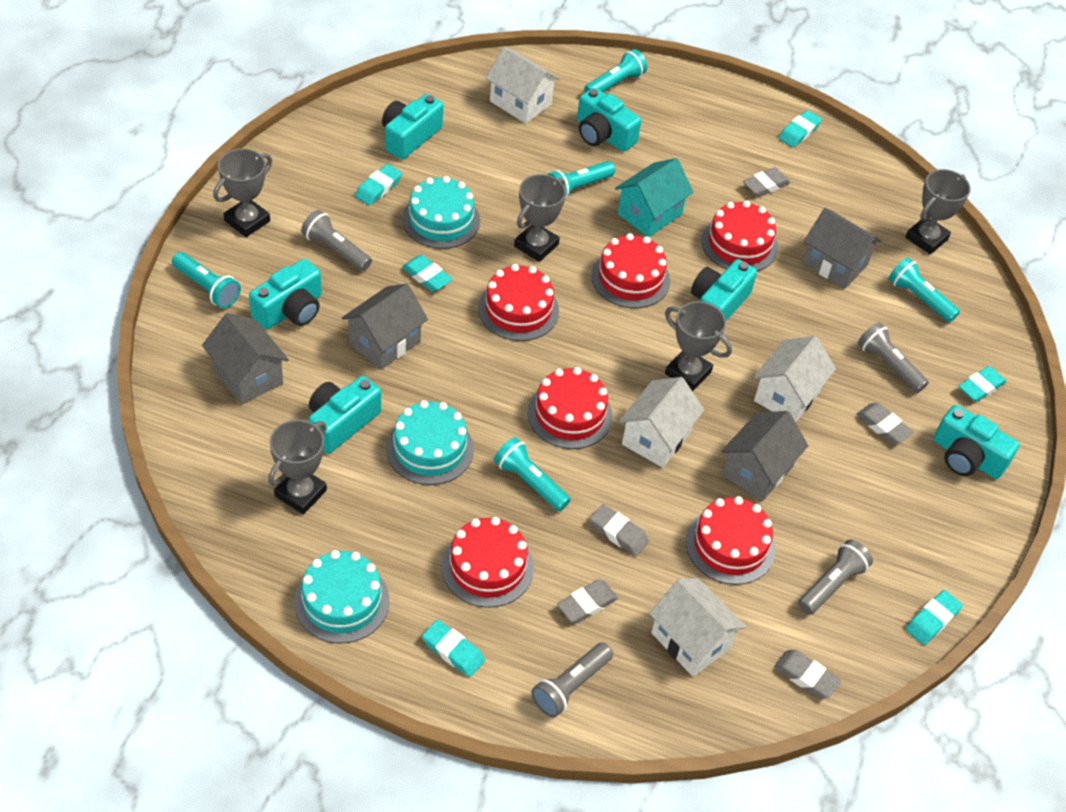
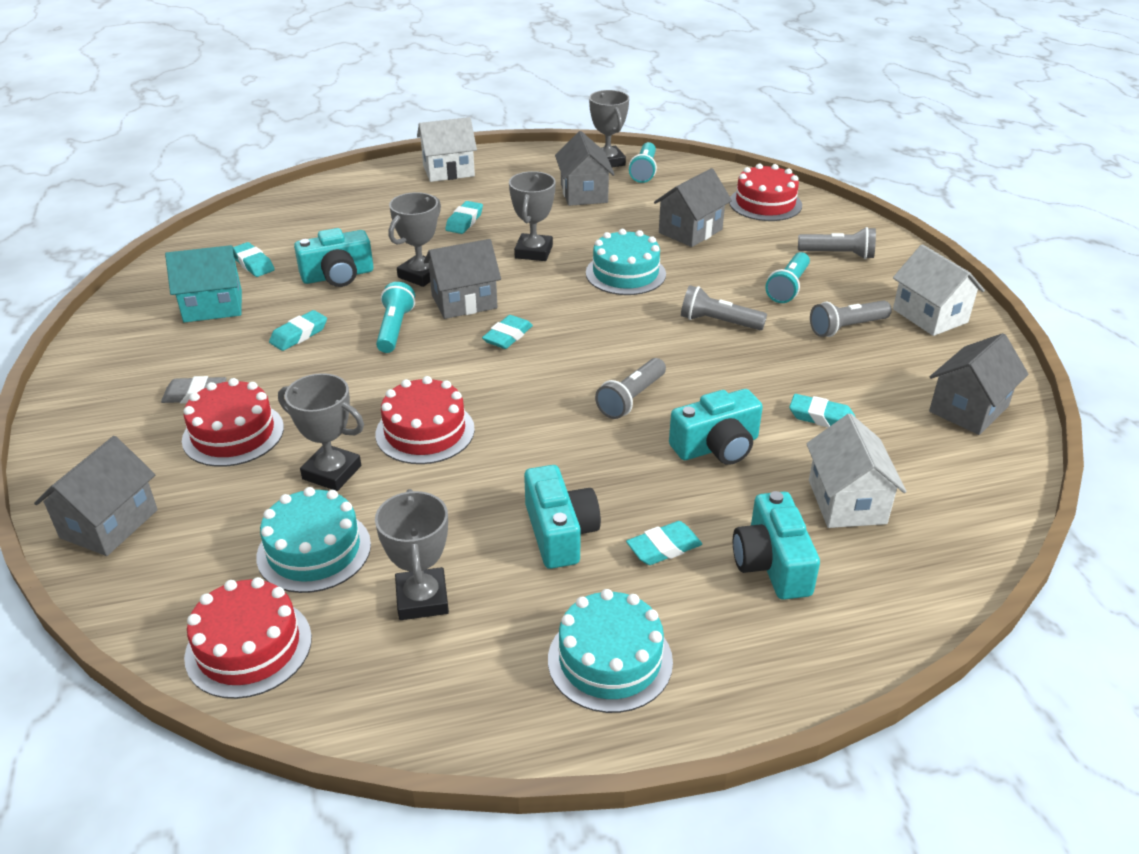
grey eraser: 5 -> 1
grey house: 4 -> 5
red cake: 6 -> 4
turquoise camera: 6 -> 4
turquoise flashlight: 5 -> 3
white house: 4 -> 3

